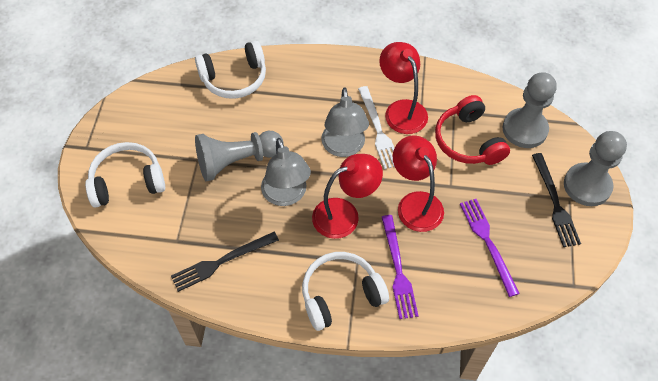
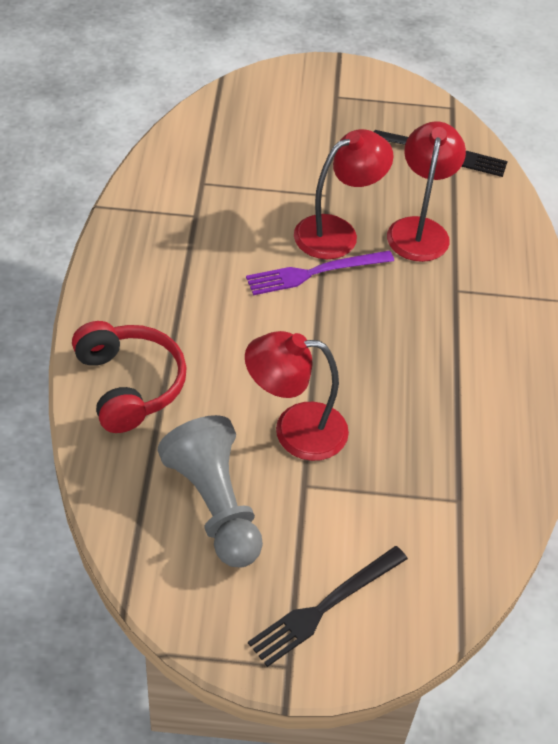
grey lamp: 2 -> 0
grey pawn: 3 -> 1
purple fork: 2 -> 1
white fork: 1 -> 0
white headphones: 3 -> 0

